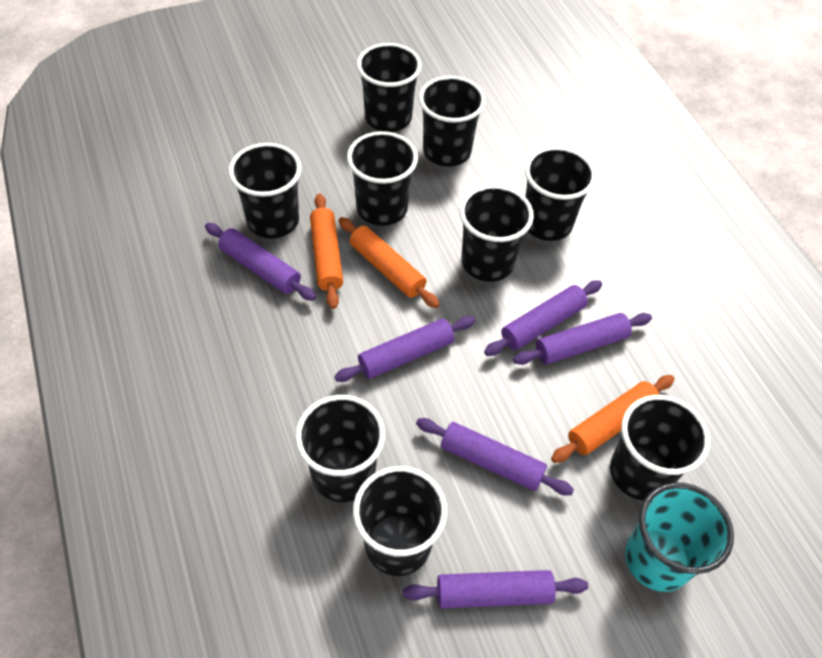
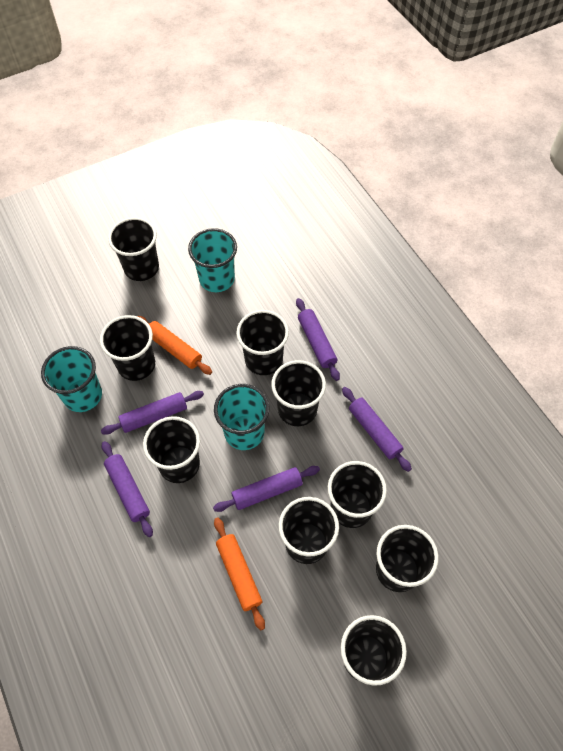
orange rolling pin: 3 -> 2
purple rolling pin: 6 -> 5
turquoise cup: 1 -> 3

